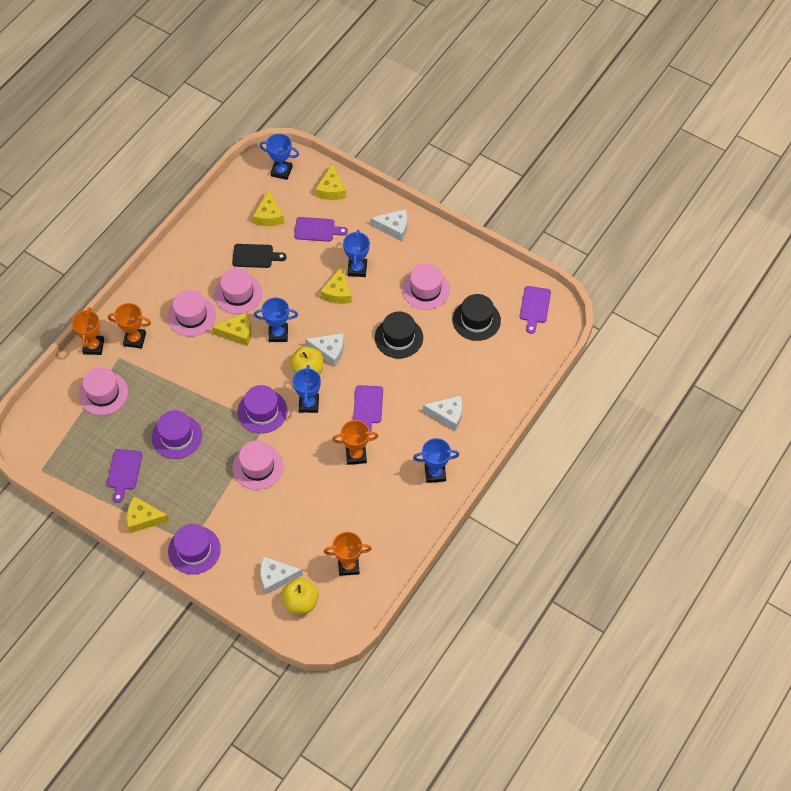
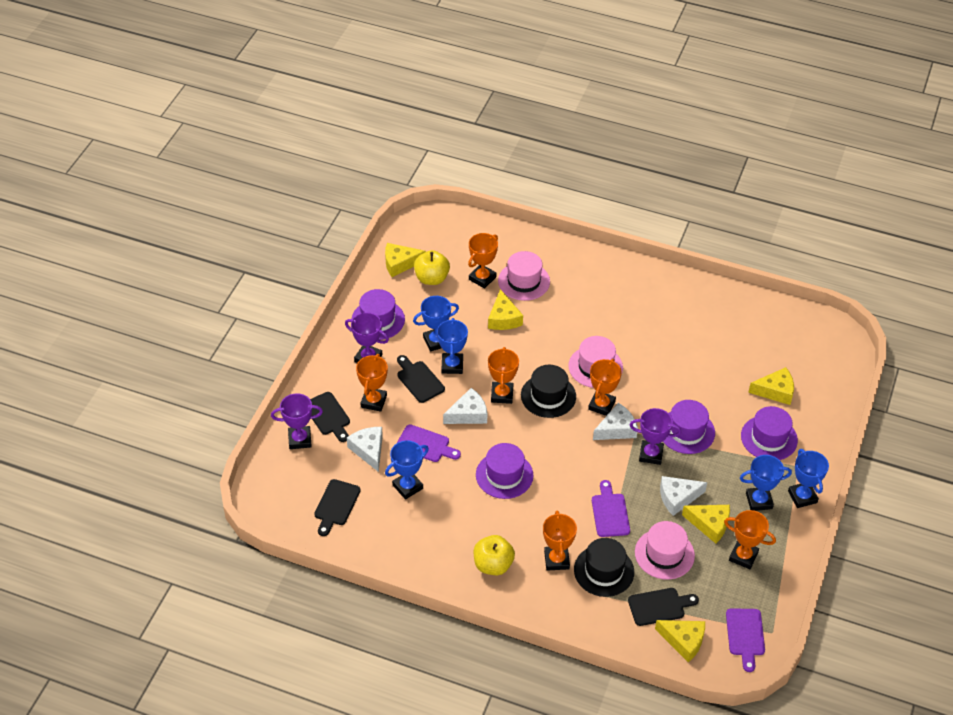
black cutting board: 1 -> 4
orange trophy: 4 -> 6
pink hat: 5 -> 3
purple cutting board: 4 -> 3
purple hat: 3 -> 4
purple trophy: 0 -> 3

